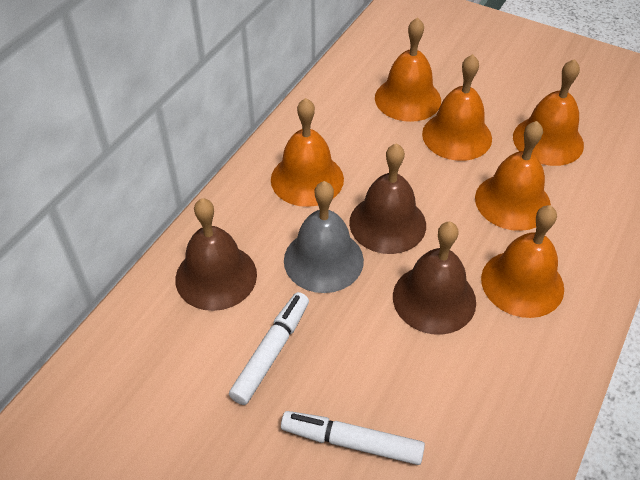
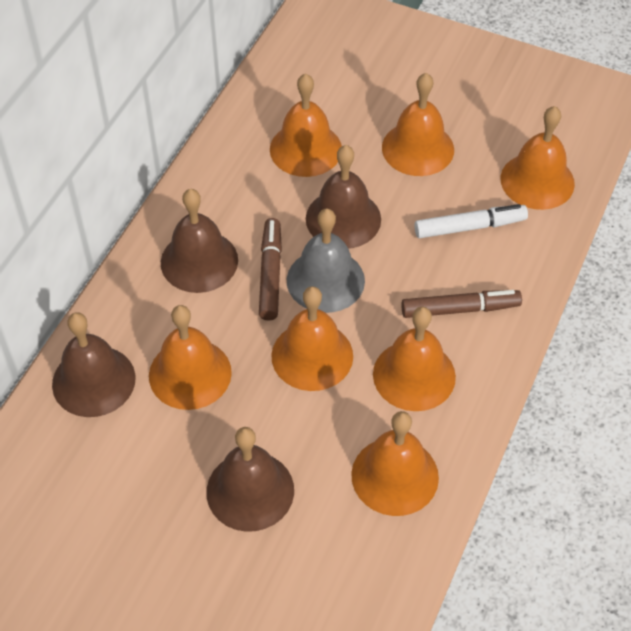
brown bell: 3 -> 4
brown marker: 0 -> 2
orange bell: 6 -> 7
white marker: 2 -> 1

